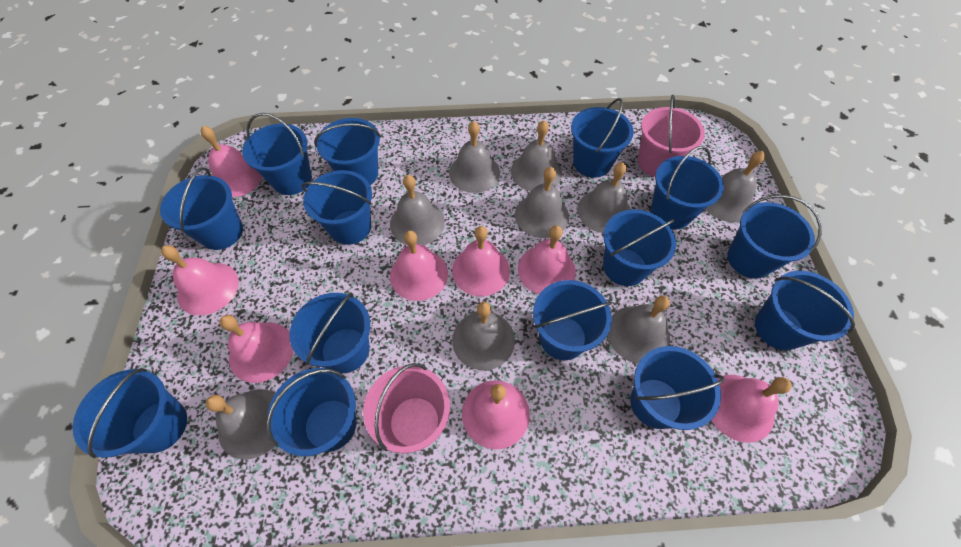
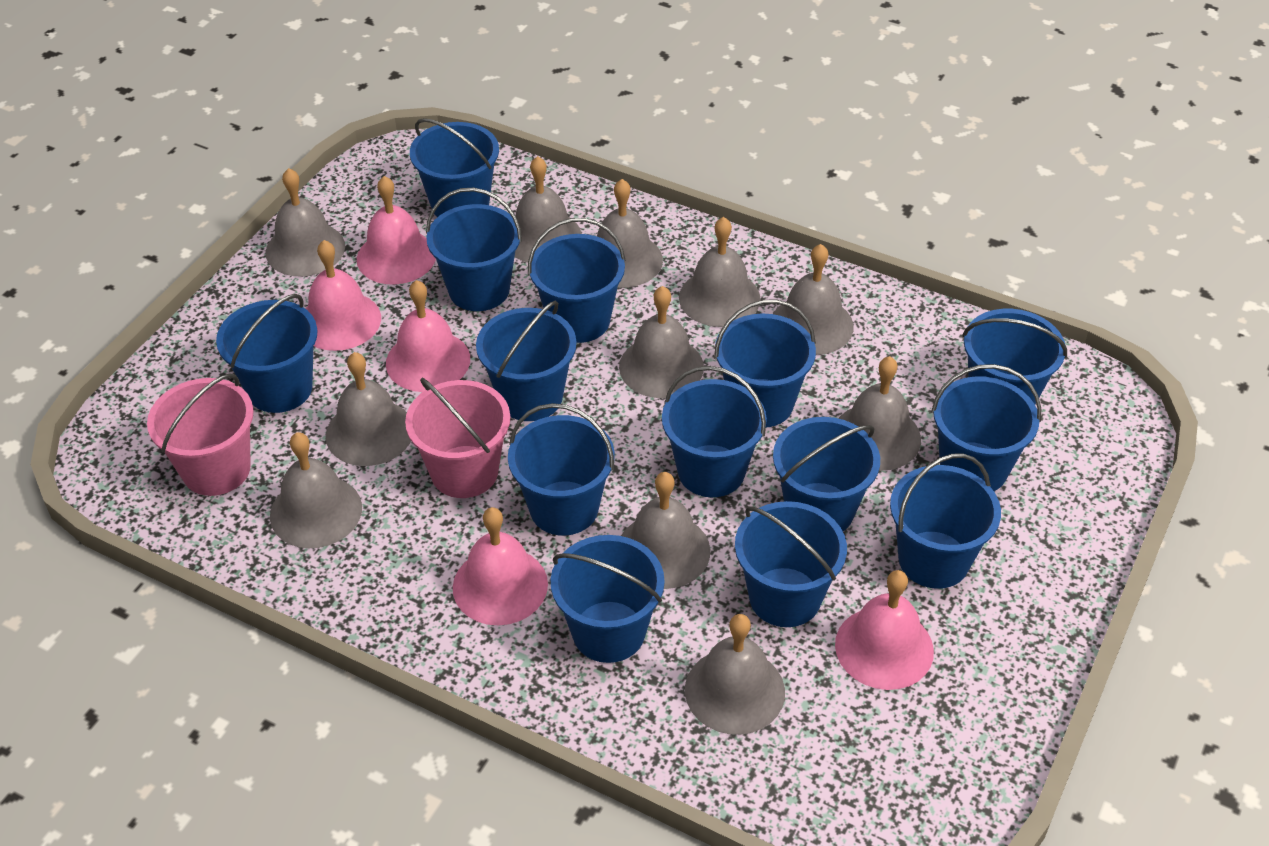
grey bell: 9 -> 11
pink bell: 8 -> 5

